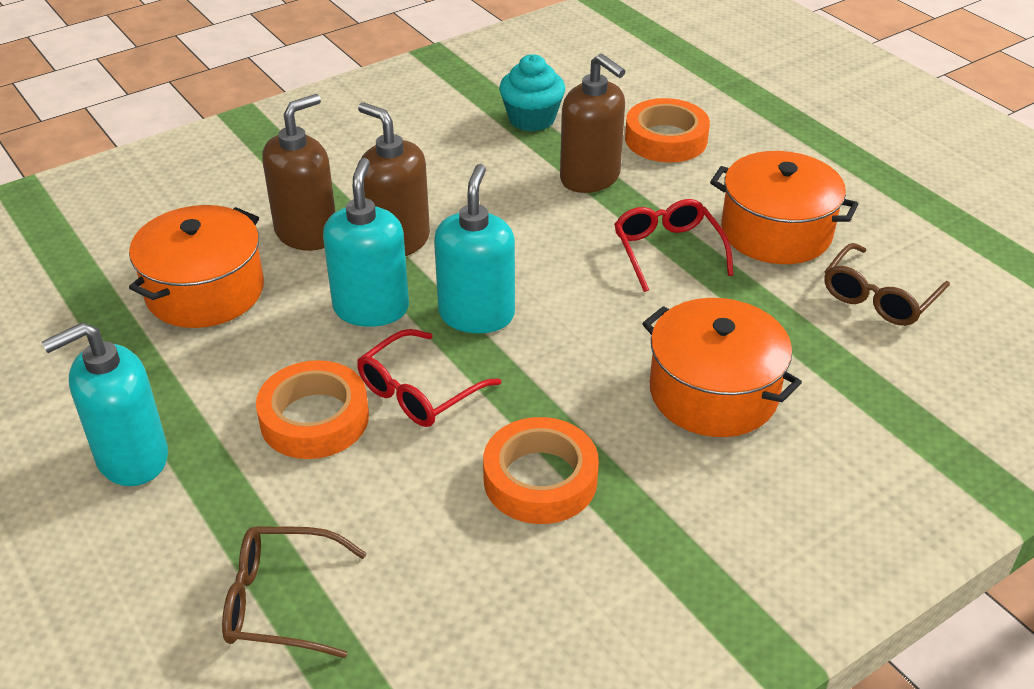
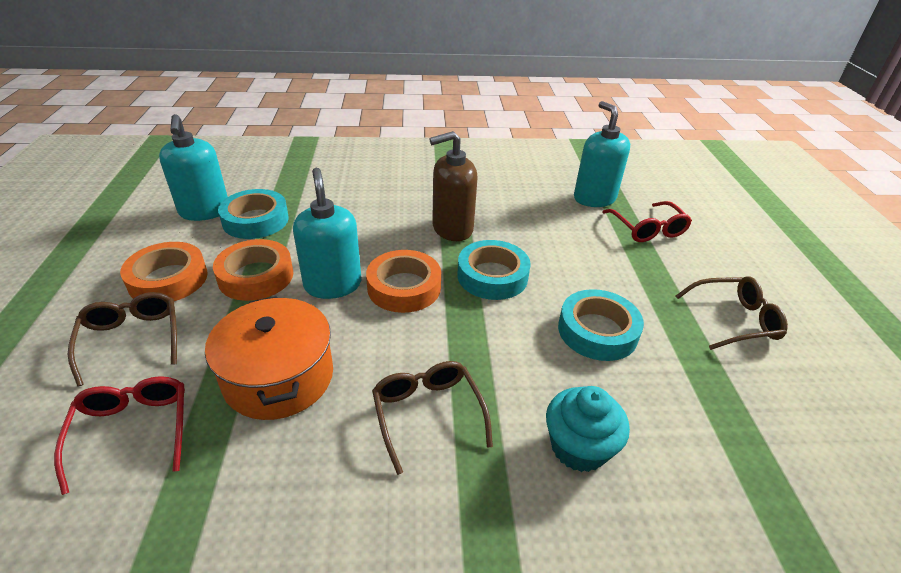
brown glasses: 2 -> 3
brown soap dispenser: 3 -> 1
orange pot: 3 -> 1
turquoise tape: 0 -> 3

